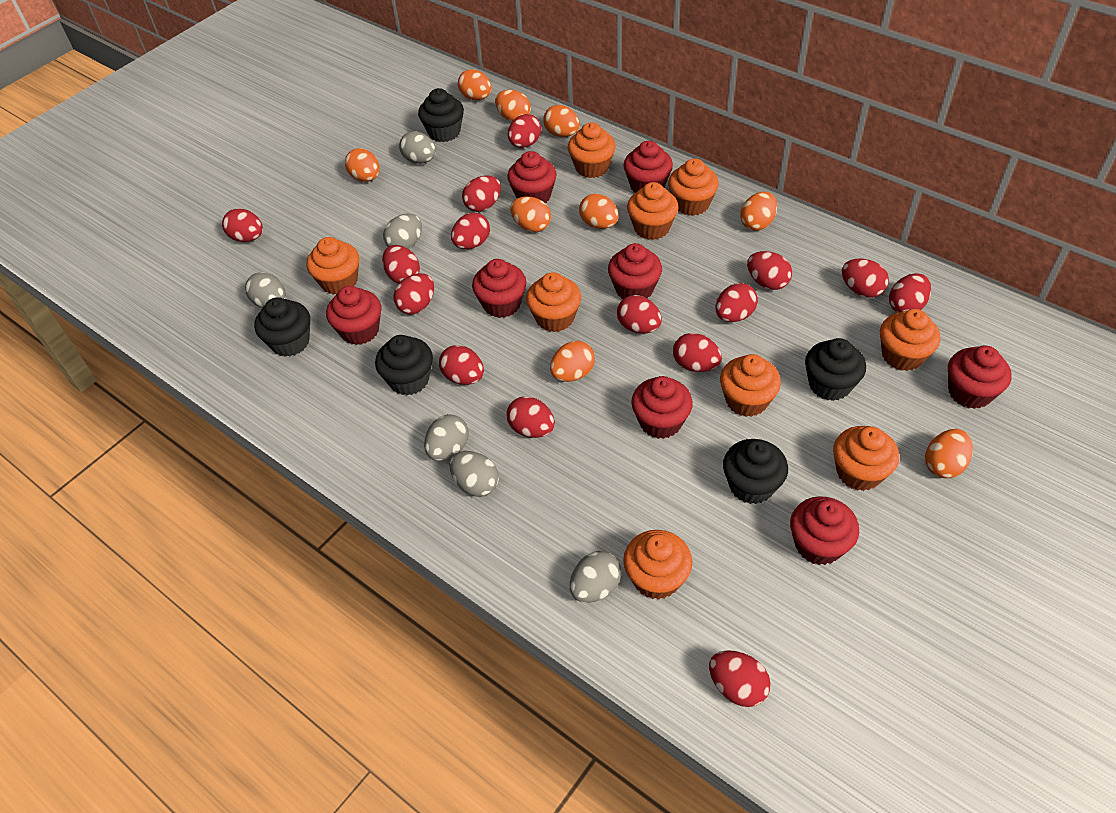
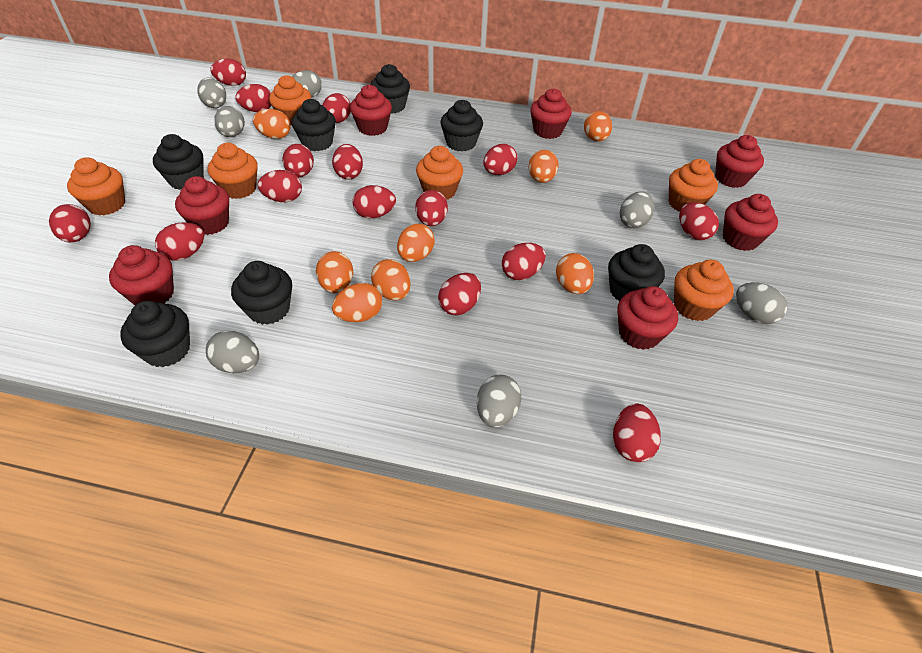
black cupcake: 5 -> 7
grey egg: 6 -> 7
orange cupcake: 9 -> 6
orange egg: 9 -> 8
red cupcake: 8 -> 7

